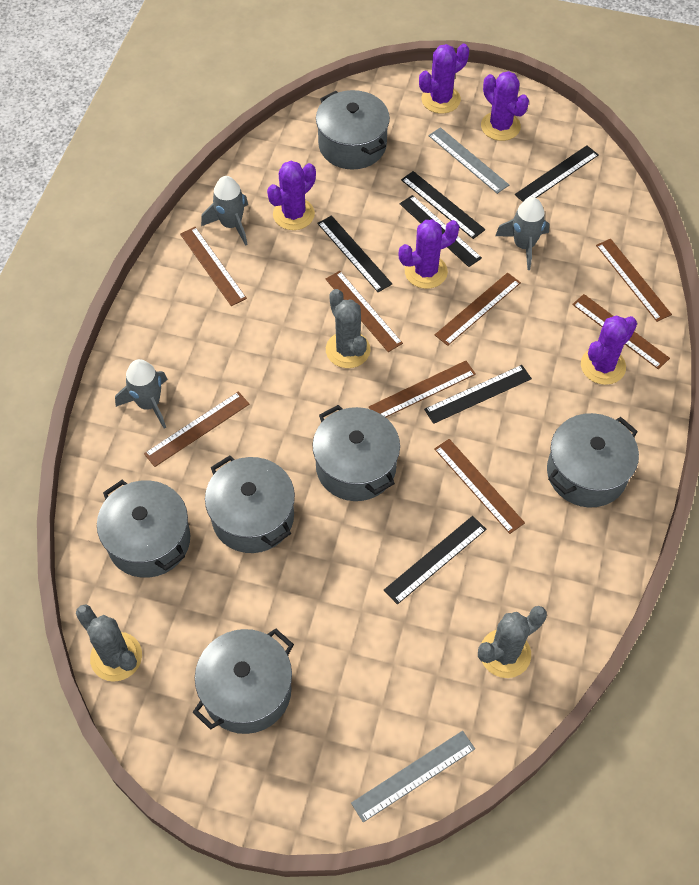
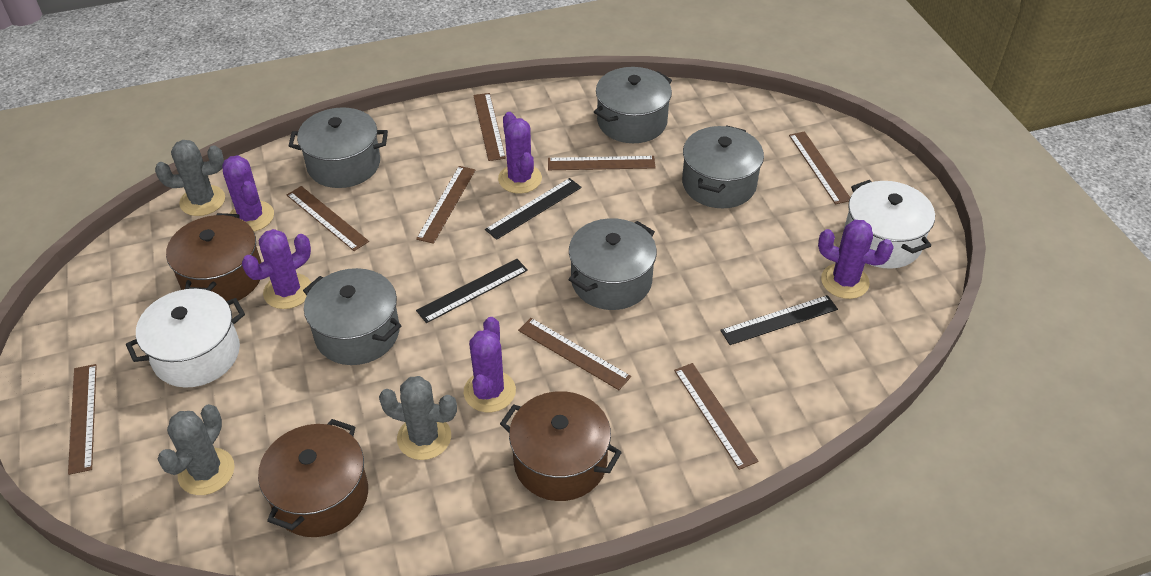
black ruler: 6 -> 3
brown pot: 0 -> 3
grey pot: 6 -> 5
grey rocket: 3 -> 0
grey ruler: 2 -> 0
white pot: 0 -> 2

